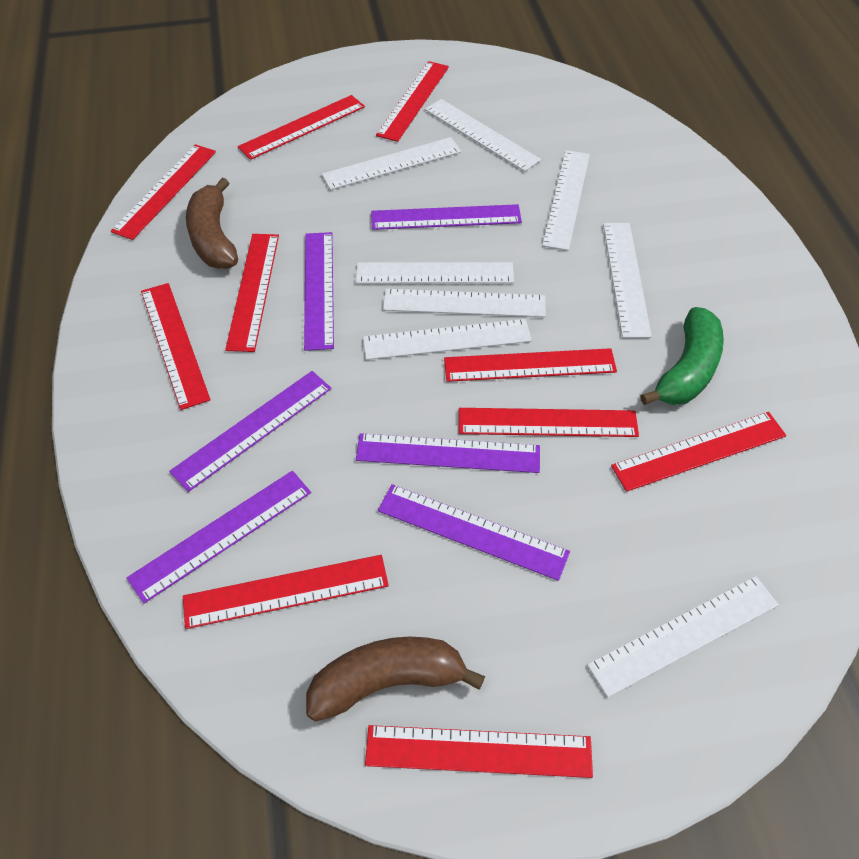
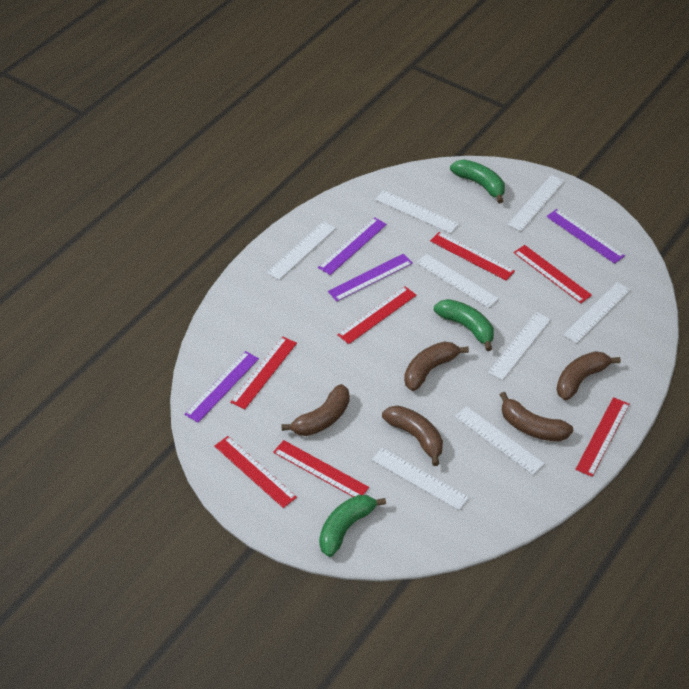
brown banana: 2 -> 5
green banana: 1 -> 3
purple ruler: 6 -> 4
red ruler: 10 -> 7

